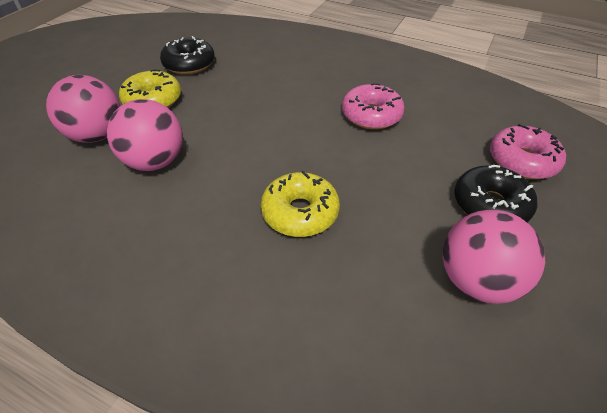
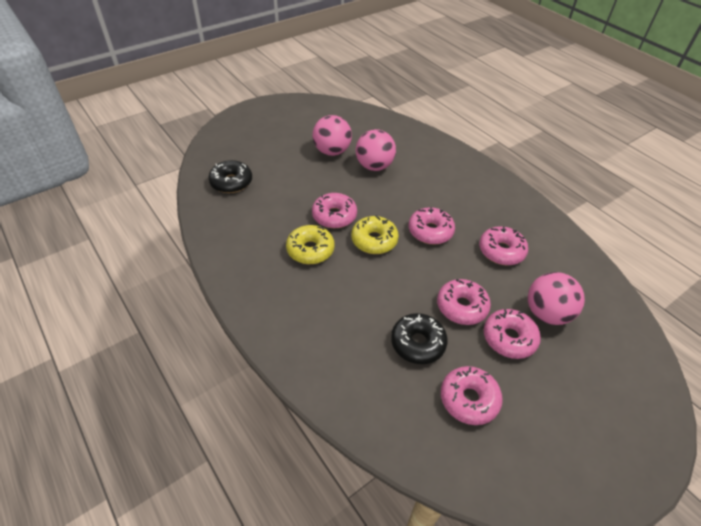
pink donut: 2 -> 6

